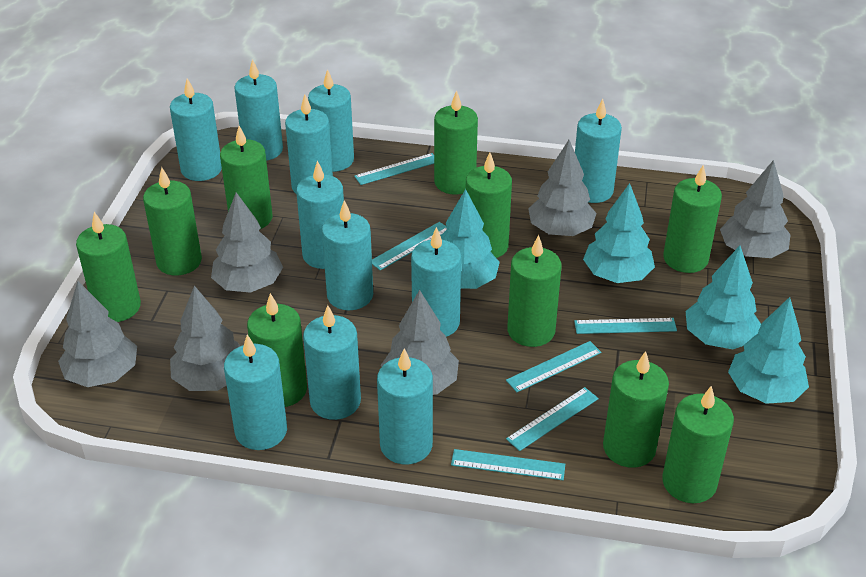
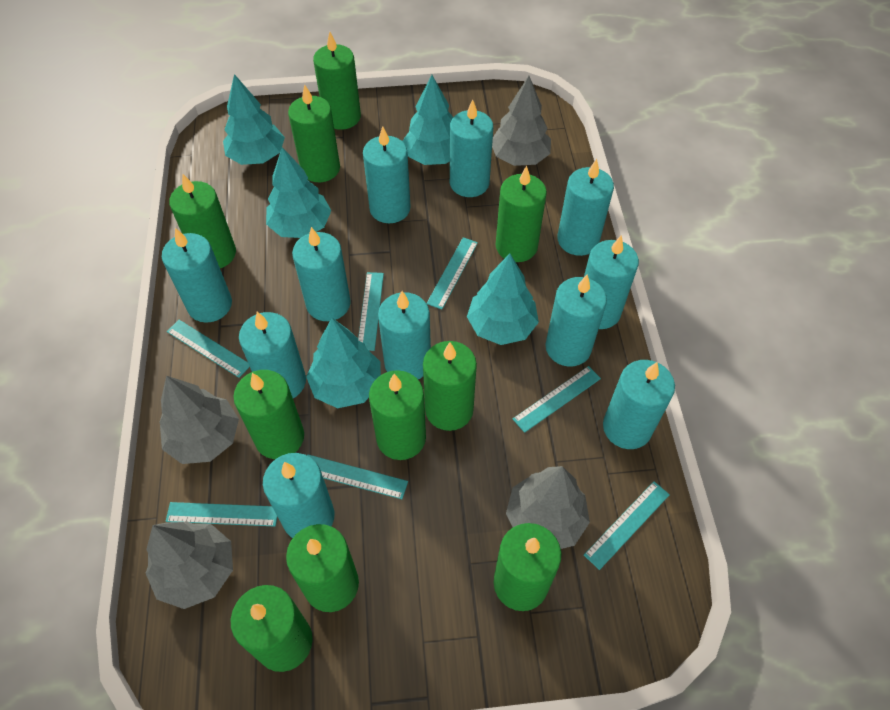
grey tree: 6 -> 4
turquoise ruler: 6 -> 7
turquoise tree: 4 -> 5

